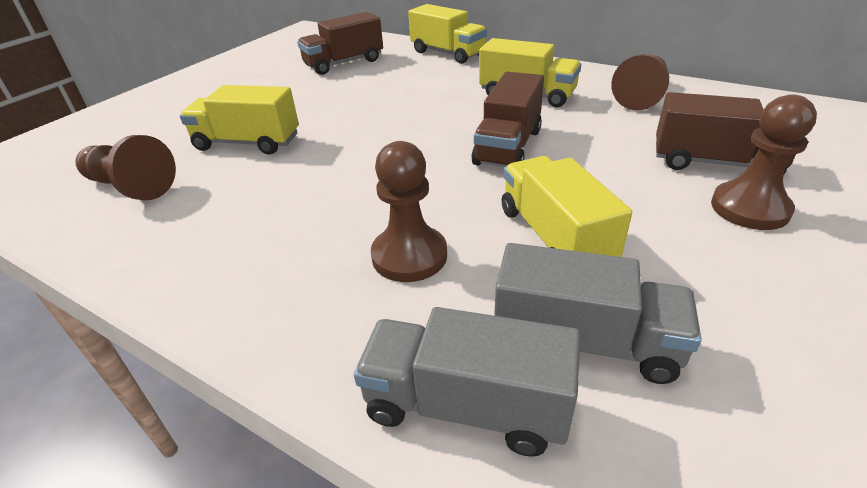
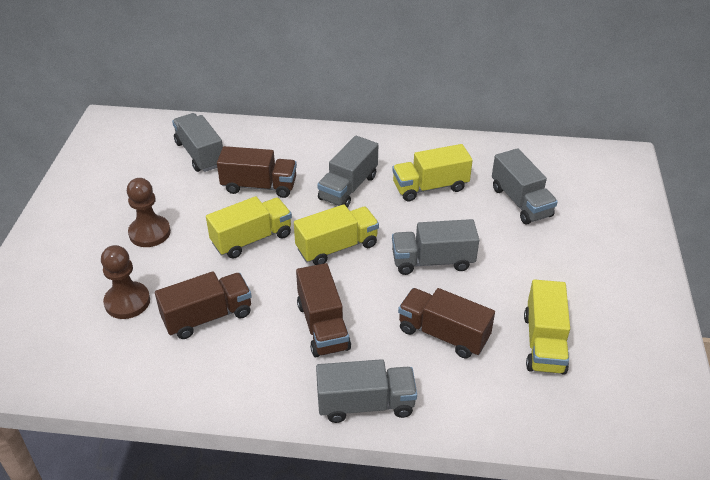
brown pawn: 4 -> 2
brown truck: 3 -> 4
grey truck: 2 -> 5

